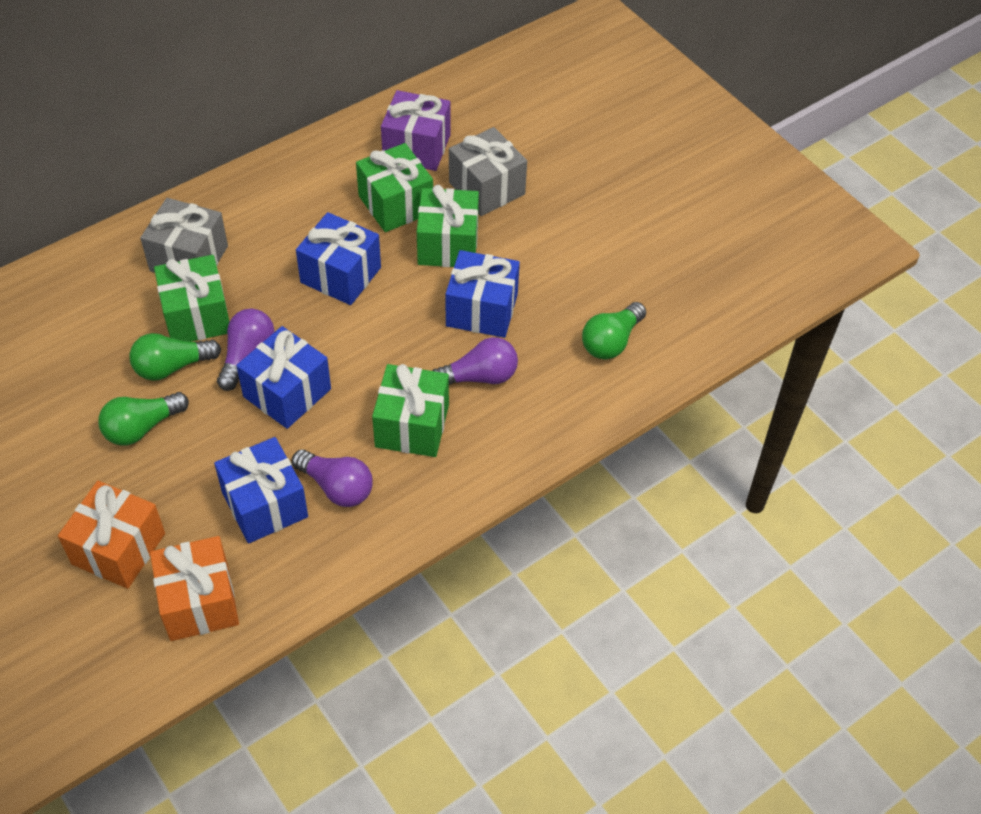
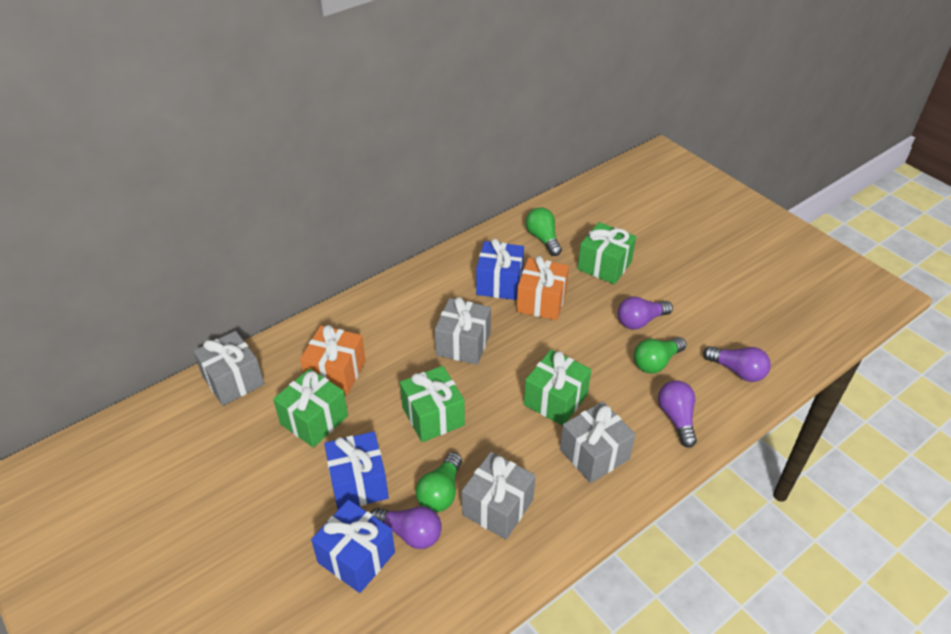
blue gift: 4 -> 3
grey gift: 2 -> 4
purple gift: 1 -> 0
purple light bulb: 3 -> 4

